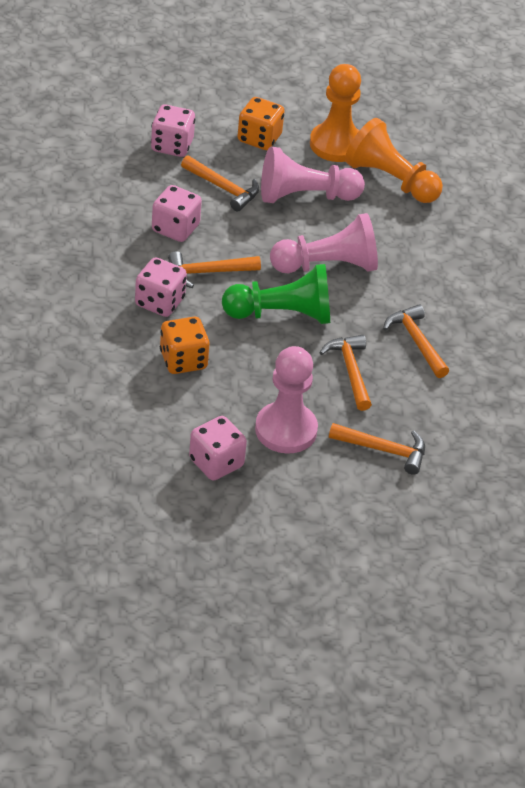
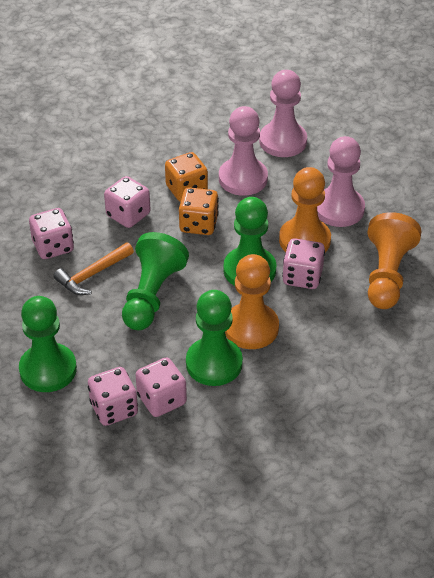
green pawn: 1 -> 4
orange hammer: 5 -> 1
orange pawn: 2 -> 3
pink dice: 4 -> 5

